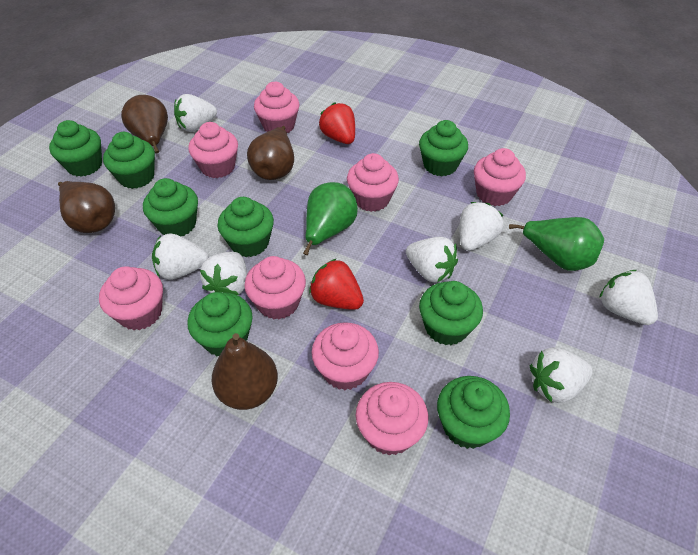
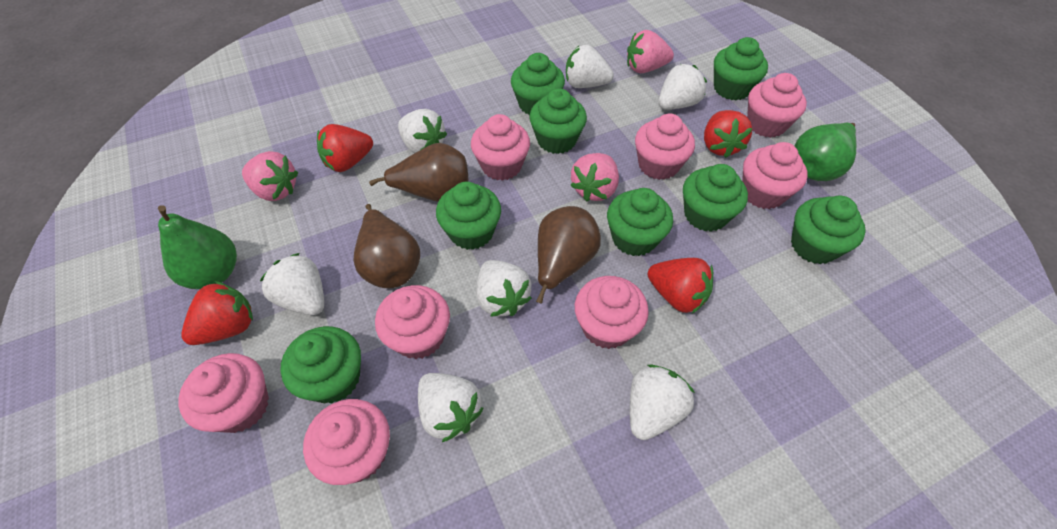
brown pear: 4 -> 3
pink strawberry: 0 -> 3
red strawberry: 2 -> 4

